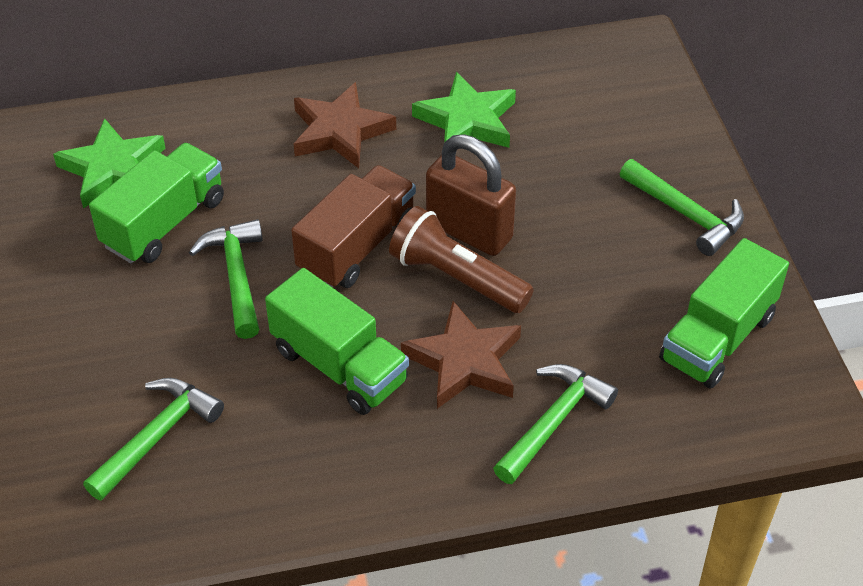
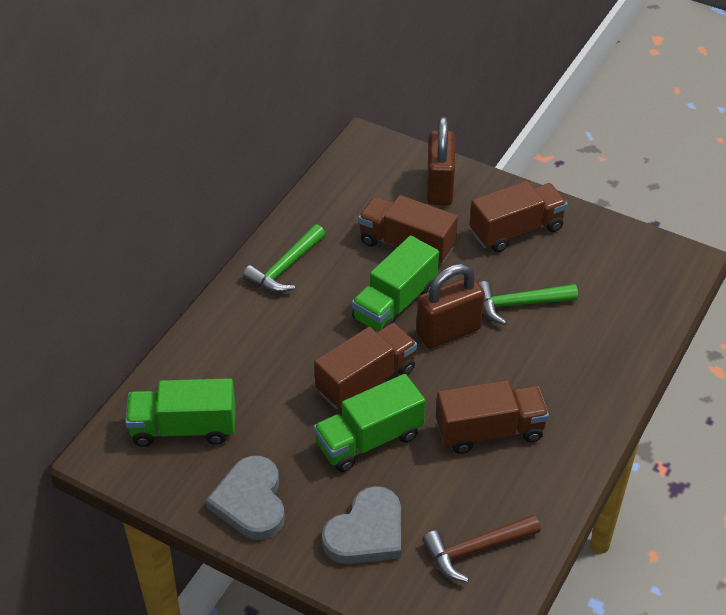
brown flashlight: 1 -> 0
brown hammer: 0 -> 1
brown padlock: 1 -> 2
brown star: 2 -> 0
brown truck: 1 -> 4
green hammer: 4 -> 2
green star: 2 -> 0
grey heart: 0 -> 2

